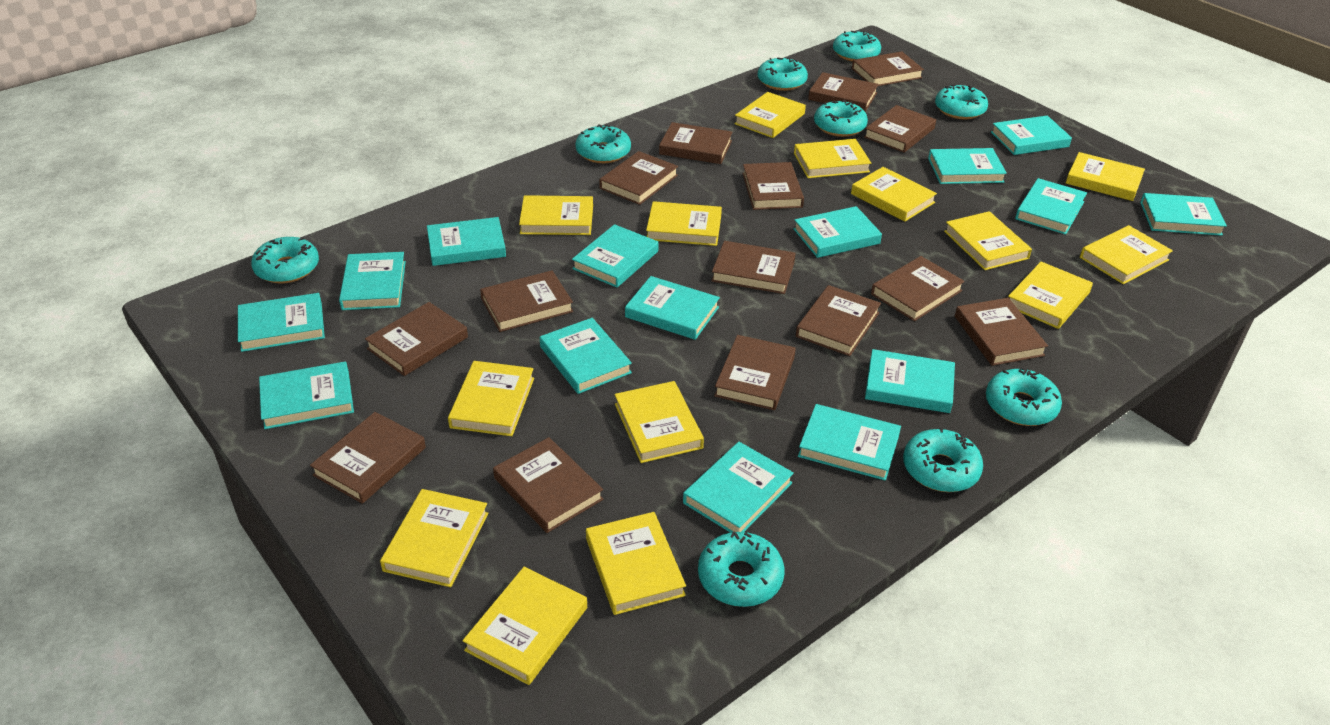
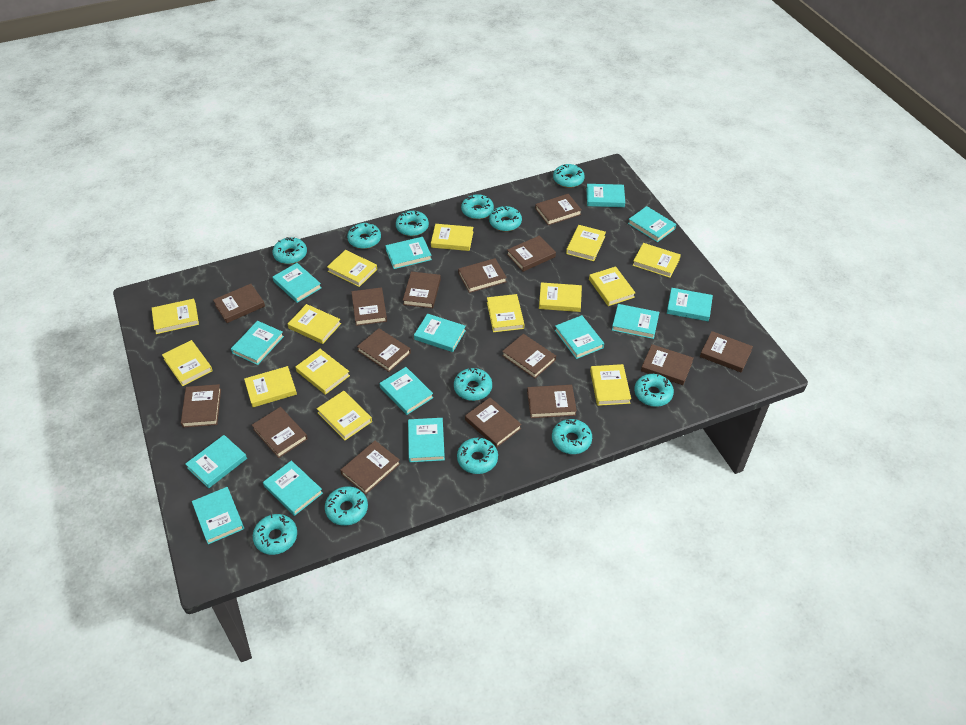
turquoise book: 15 -> 14
turquoise donut: 9 -> 12

